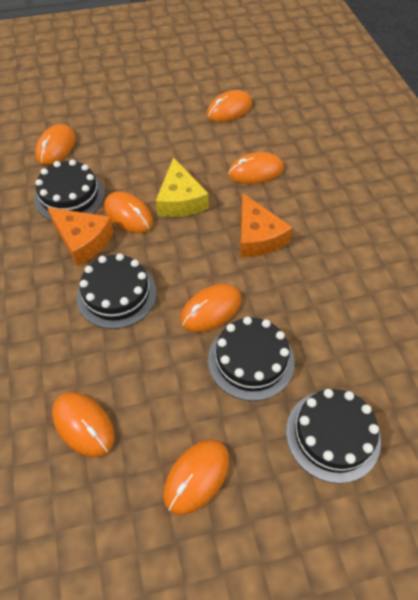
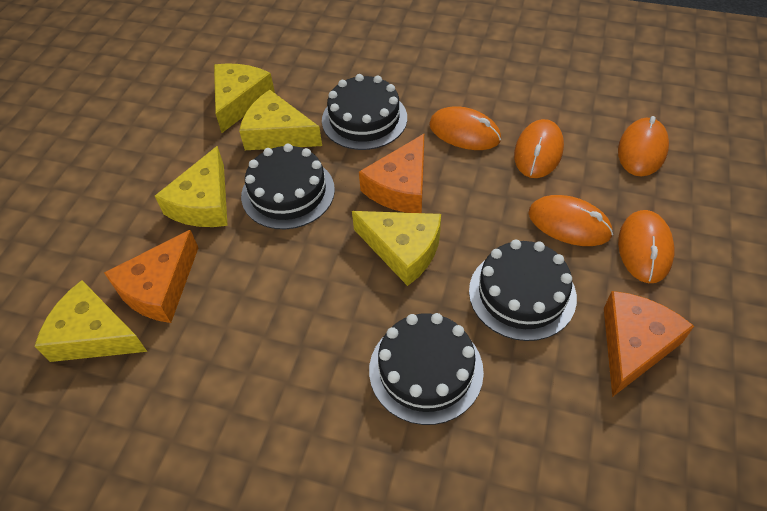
orange cheese: 2 -> 3
orange mouse: 7 -> 5
yellow cheese: 1 -> 5

